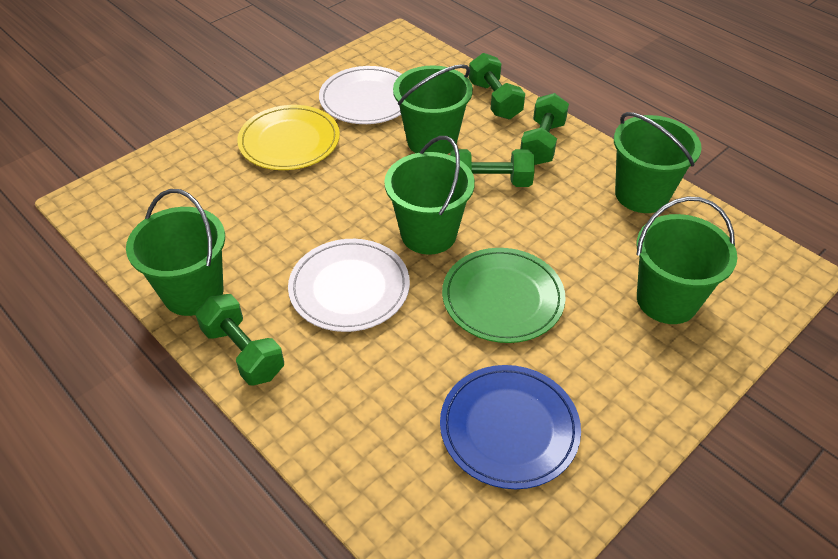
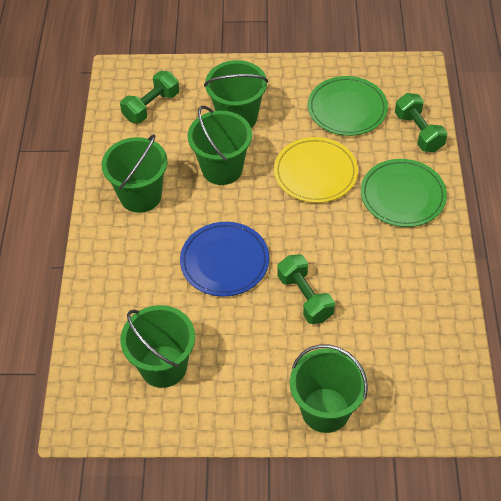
green dumbbell: 4 -> 3
green plate: 1 -> 2
white plate: 2 -> 0

